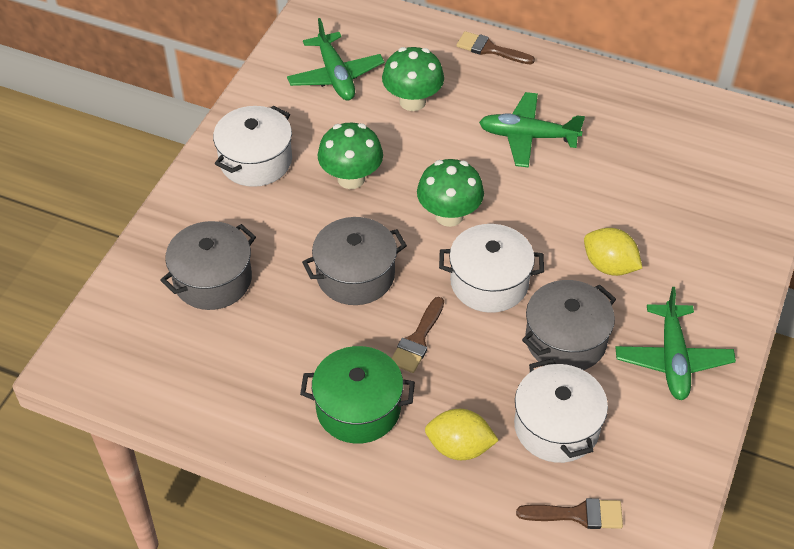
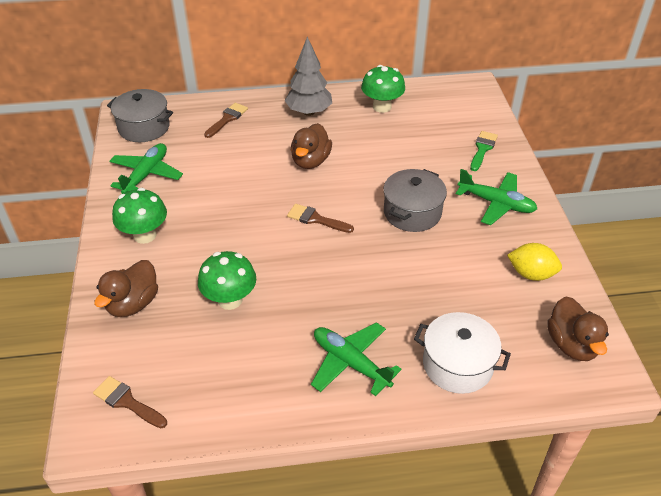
brown duck: 0 -> 3
green brush: 0 -> 1
green pot: 1 -> 0
grey pot: 3 -> 2
grey tree: 0 -> 1
white pot: 3 -> 1
yellow lemon: 2 -> 1

